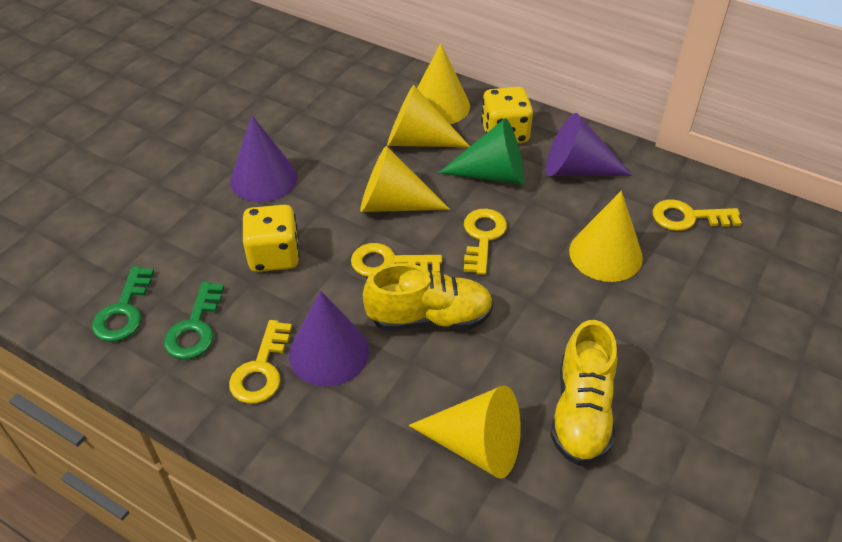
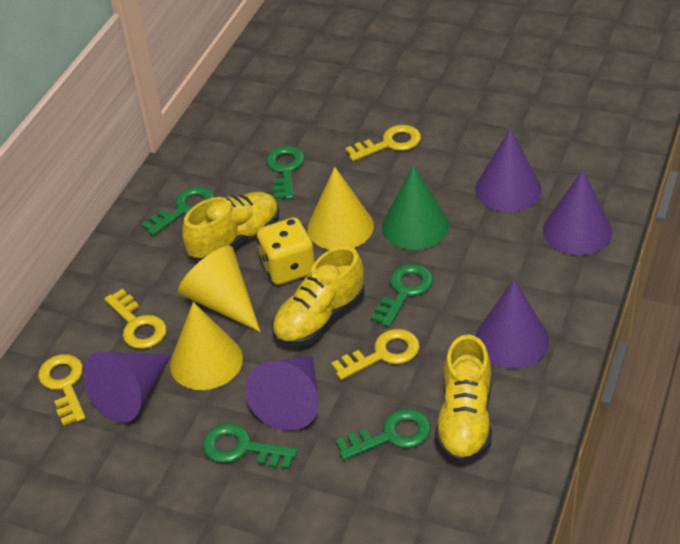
green key: 2 -> 5
purple cone: 3 -> 5
yellow cone: 5 -> 3
yellow dice: 2 -> 1
yellow shoe: 2 -> 3

